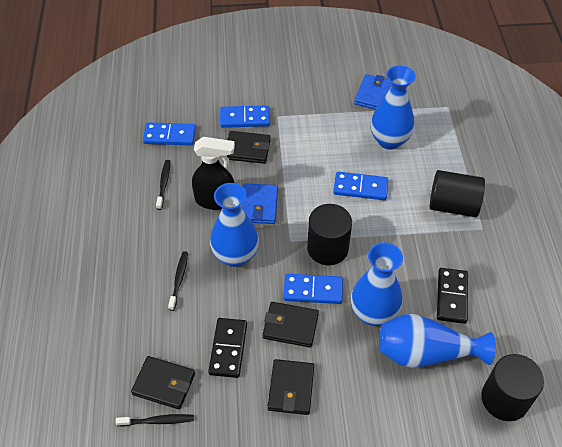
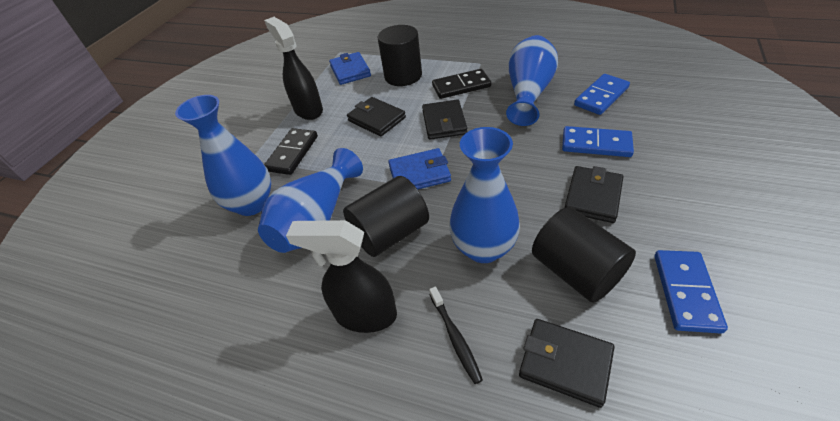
black spray bottle: 1 -> 2
black toothbrush: 3 -> 1
blue domino: 4 -> 3

